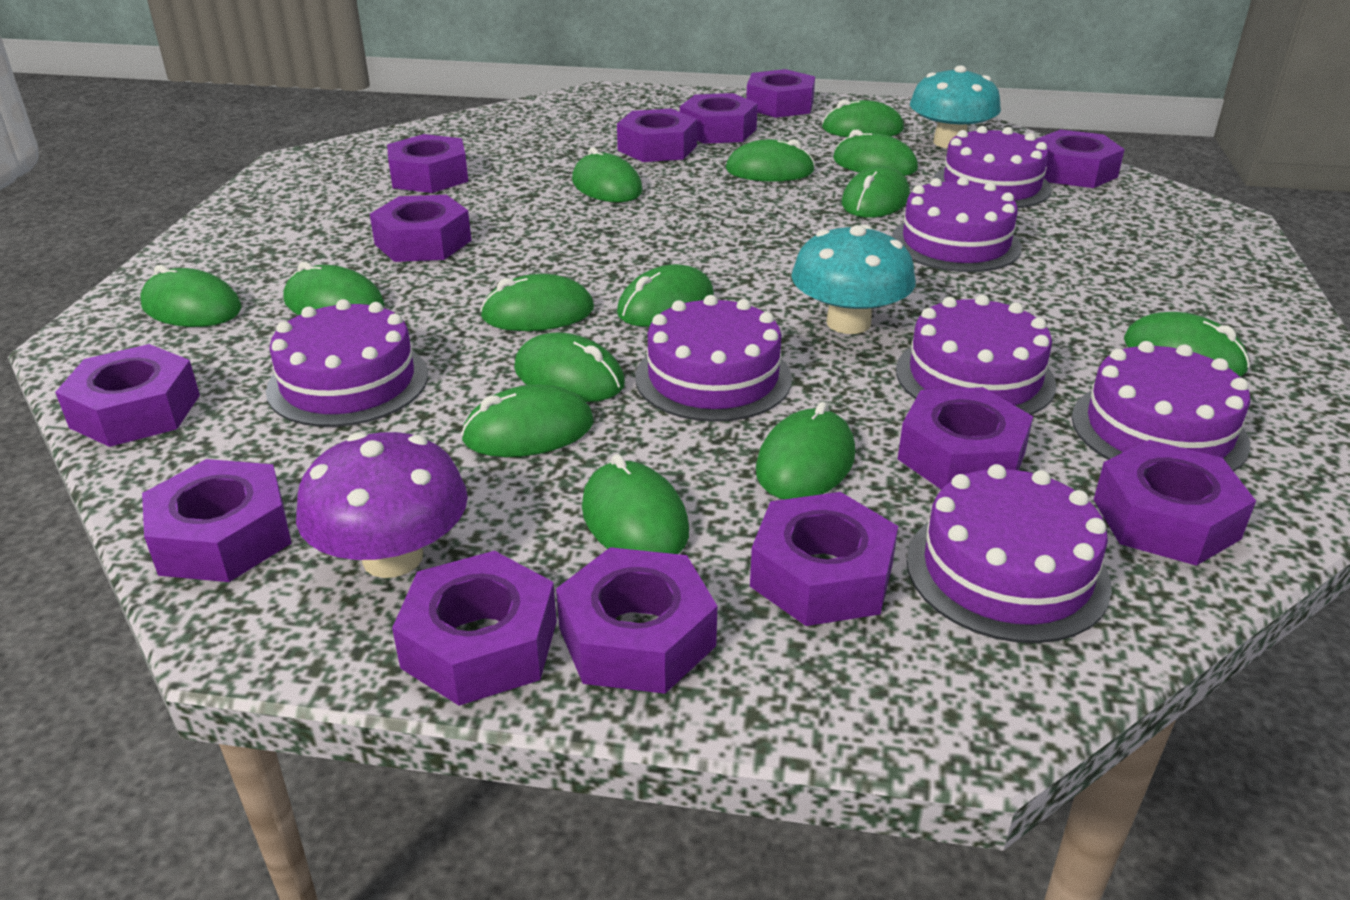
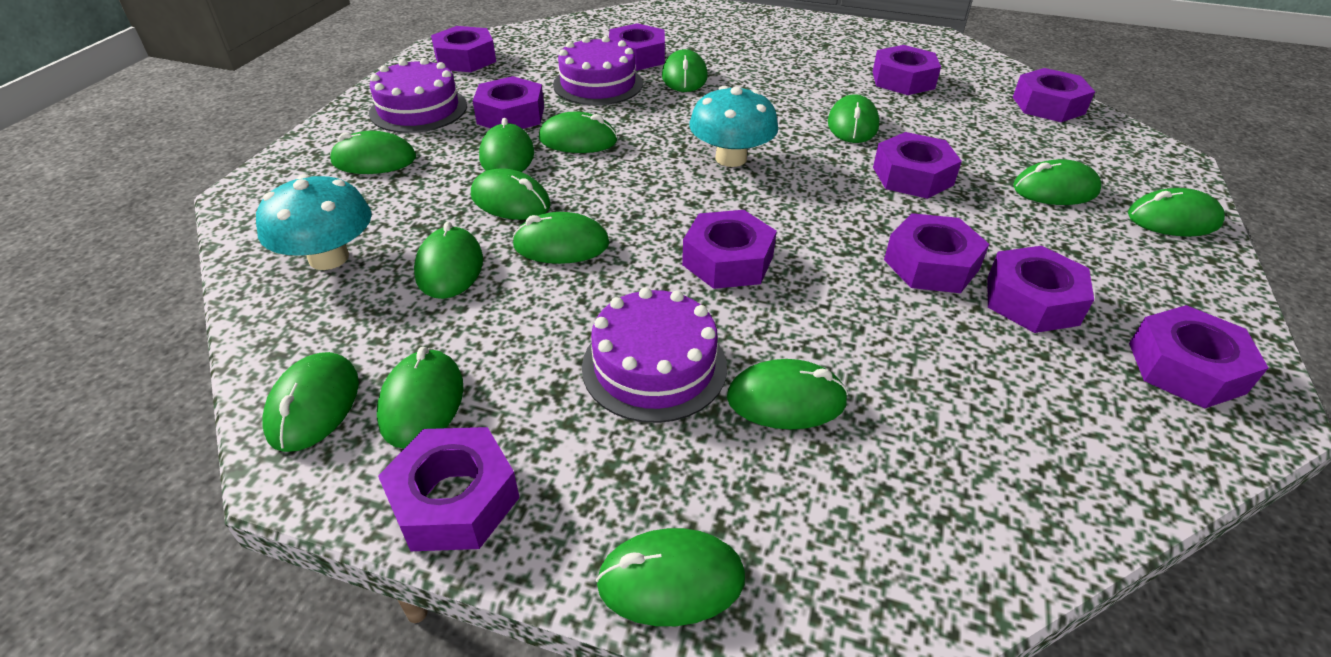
purple cake: 7 -> 3
purple mushroom: 1 -> 0
purple nut: 13 -> 11

